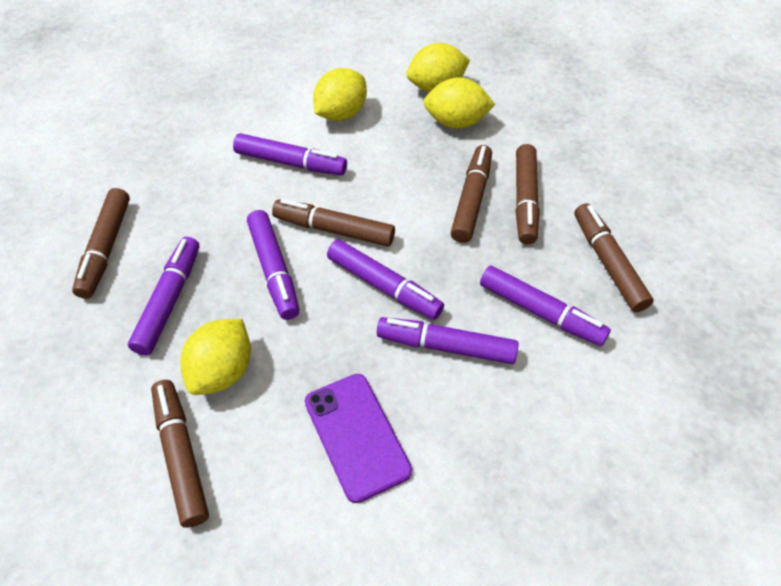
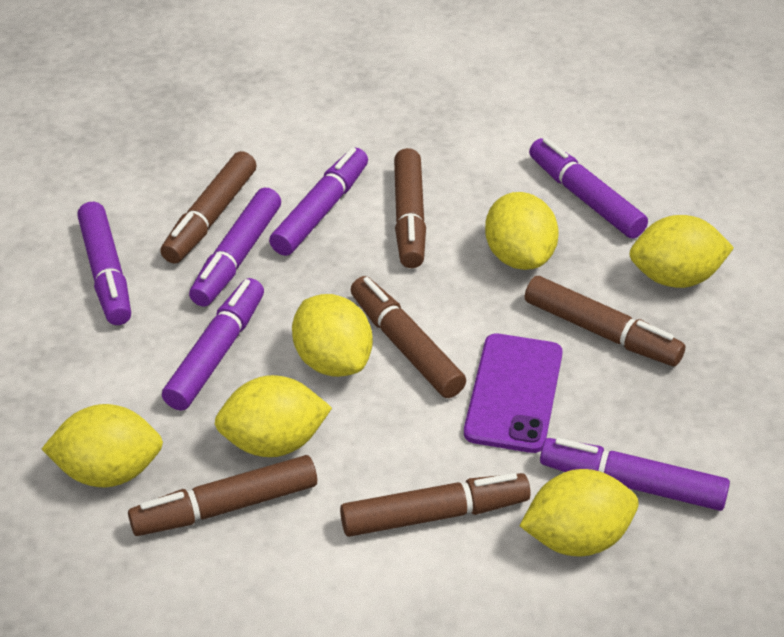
yellow lemon: 4 -> 6

